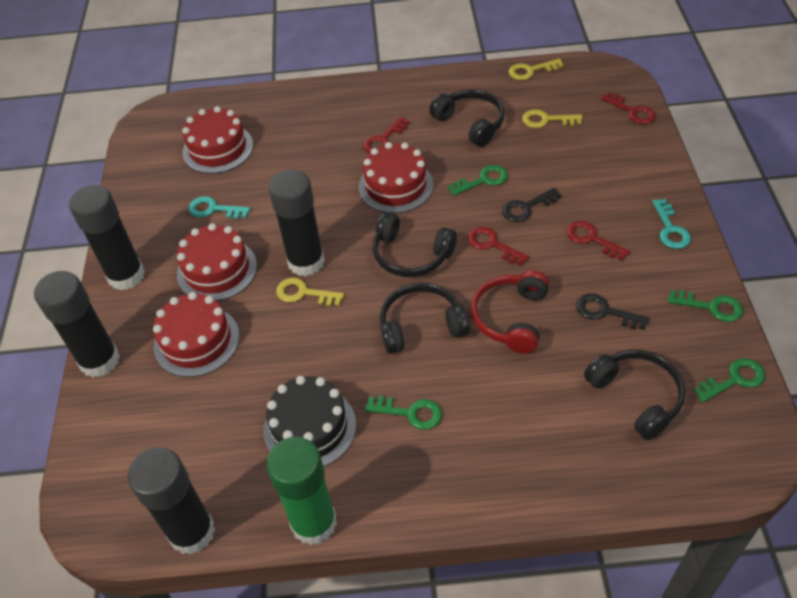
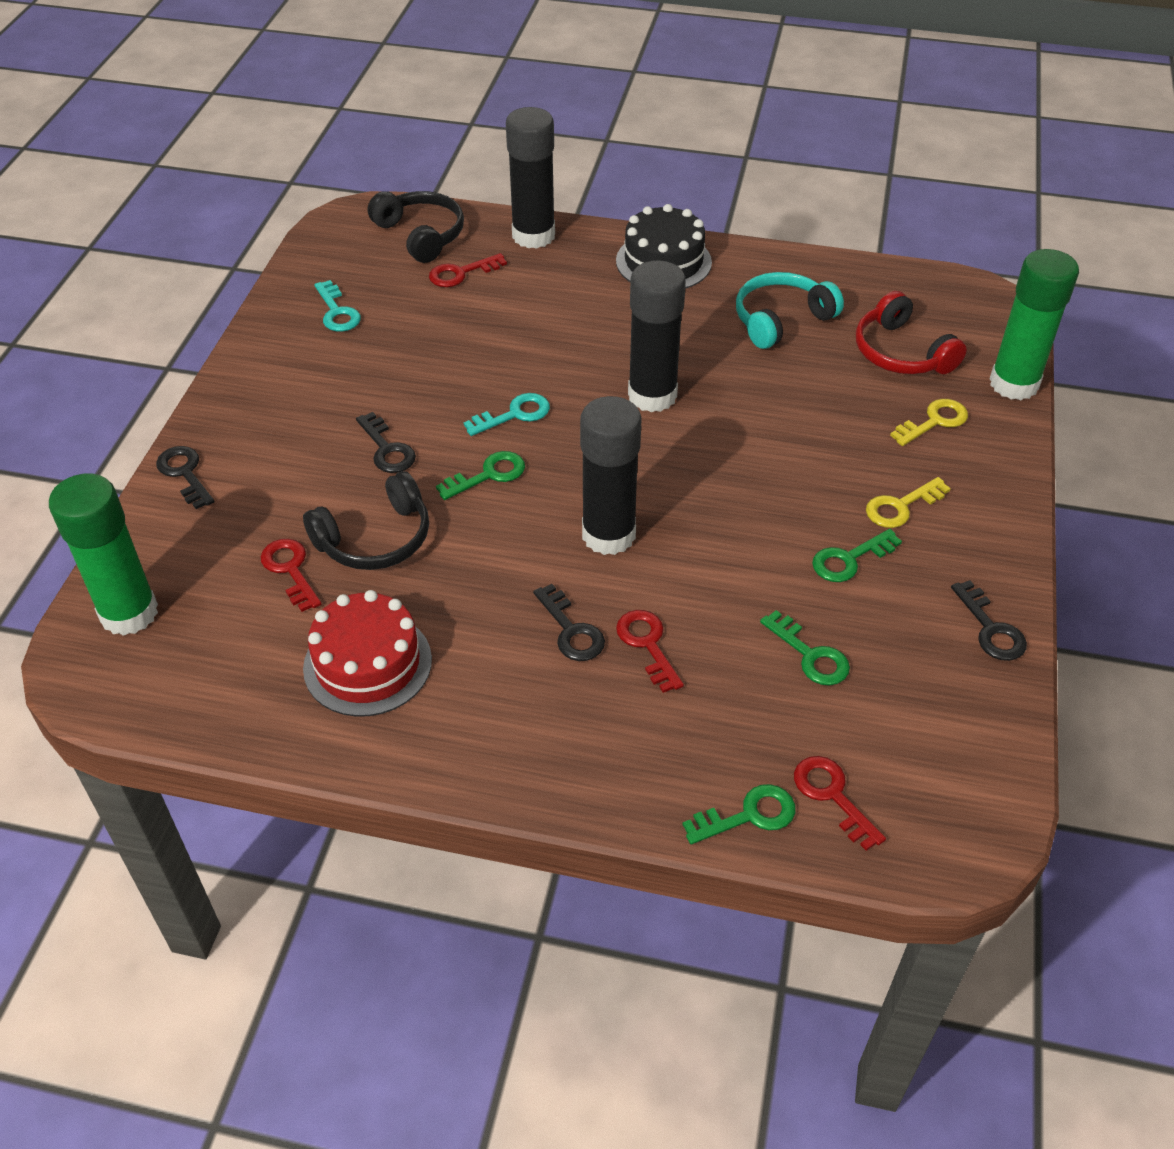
black glue stick: 4 -> 3
black headphones: 4 -> 2
black key: 2 -> 4
green glue stick: 1 -> 2
red cake: 4 -> 1
turquoise headphones: 0 -> 1
yellow key: 3 -> 2

